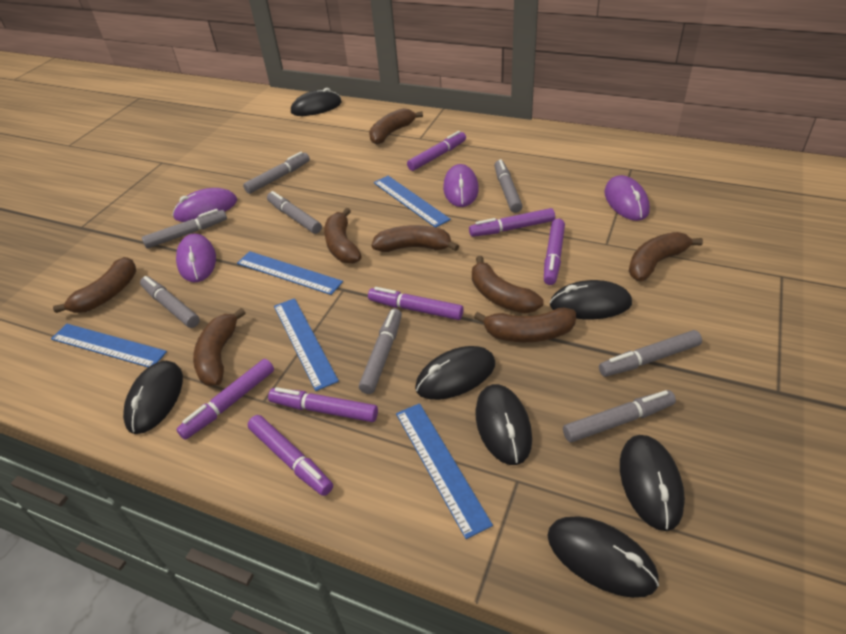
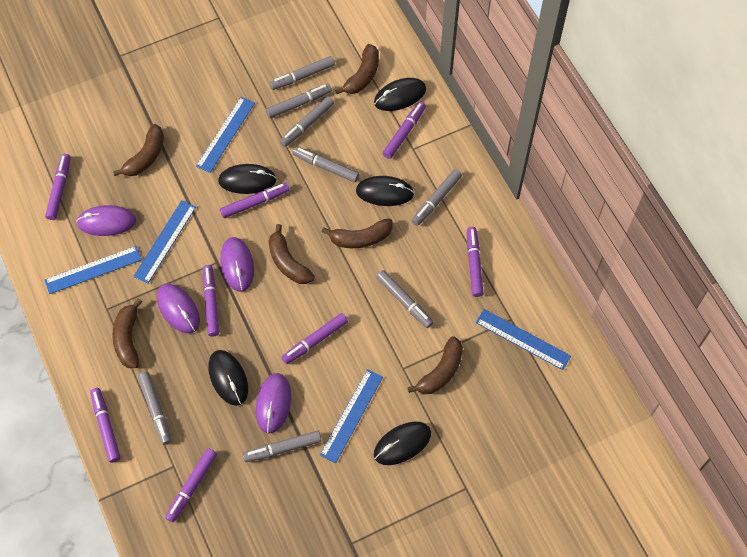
black mouse: 7 -> 5
brown banana: 8 -> 6
purple marker: 7 -> 8

